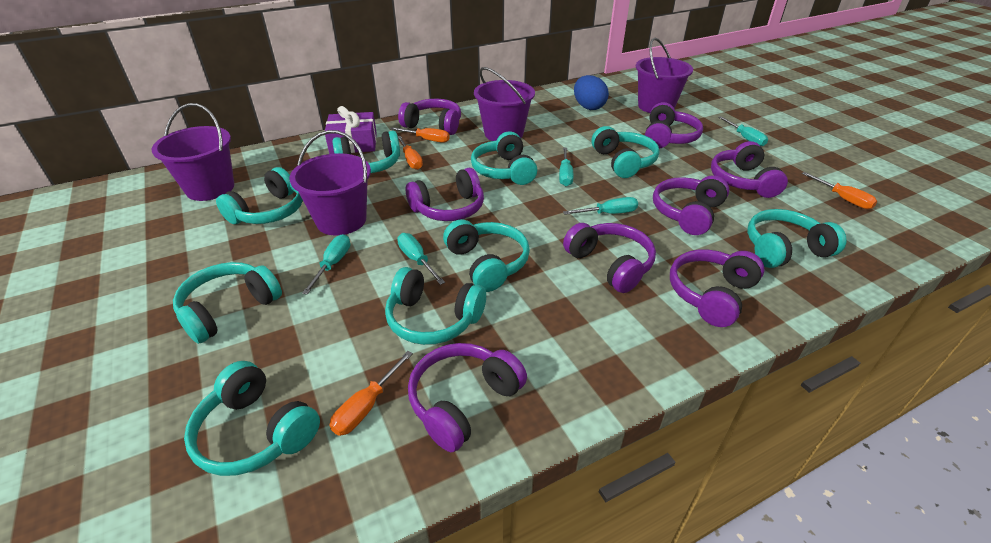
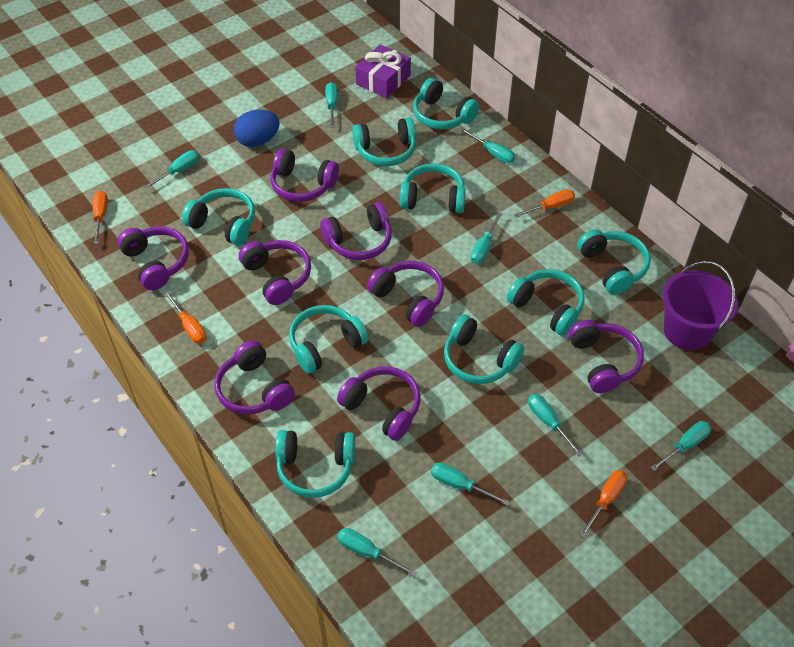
purple bucket: 4 -> 1
turquoise screwdriver: 5 -> 8

